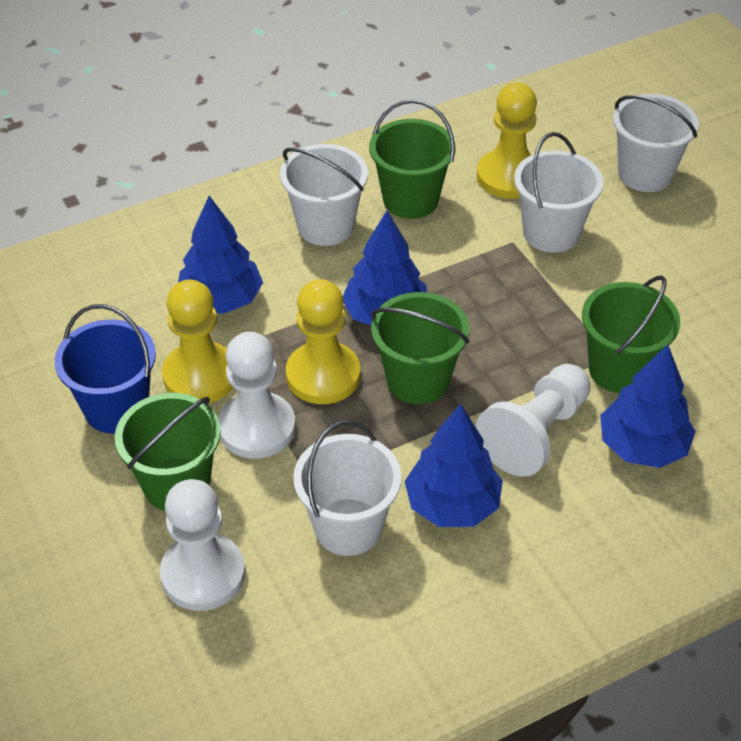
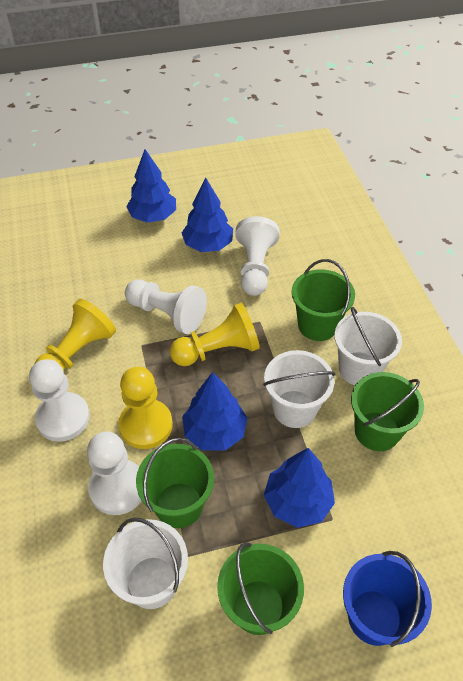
white bucket: 4 -> 3
white pawn: 3 -> 4

